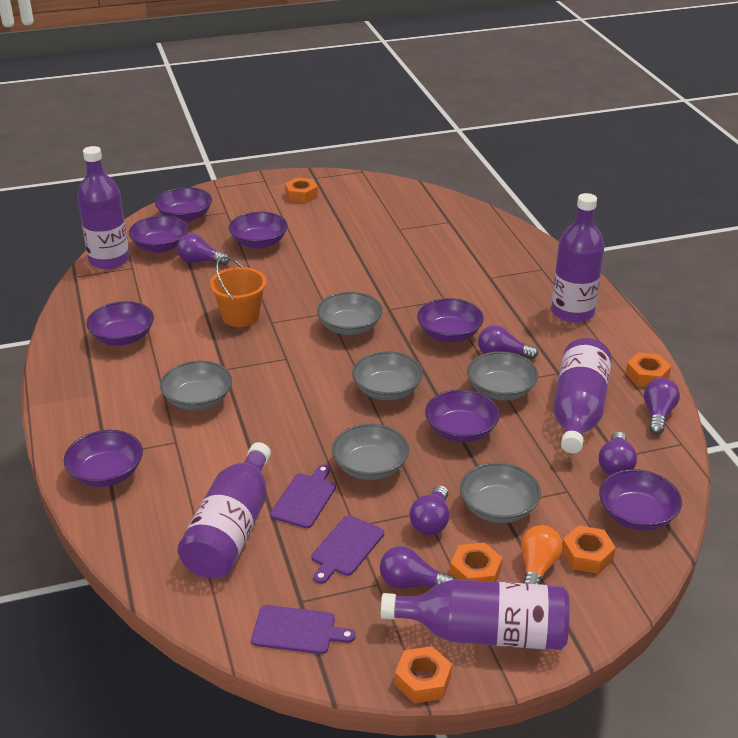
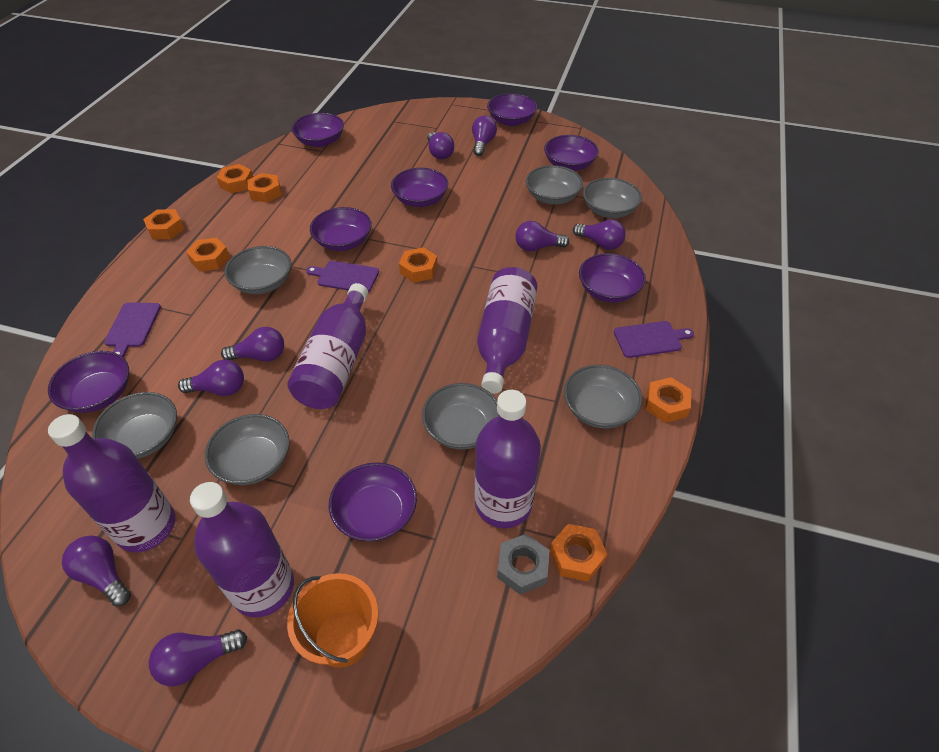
grey bowl: 6 -> 7
grey nut: 0 -> 1
orange light bulb: 1 -> 0
orange nut: 5 -> 7
purple light bulb: 6 -> 8

